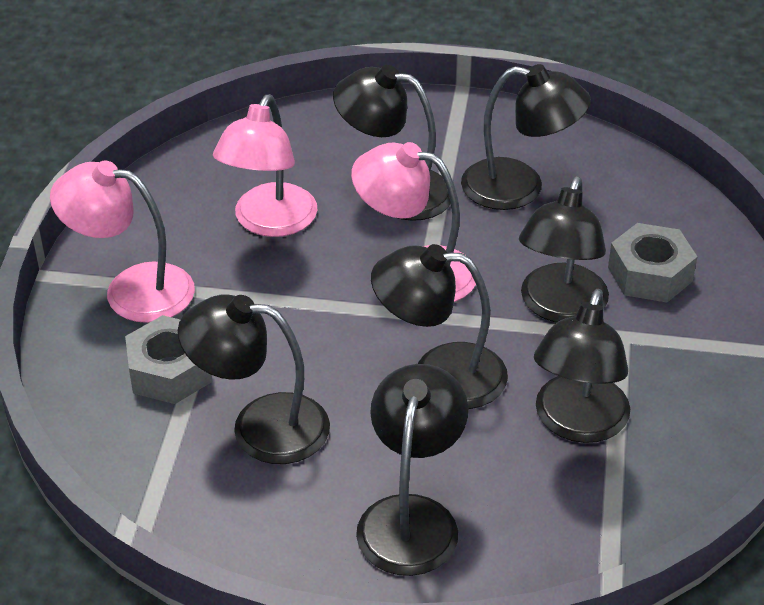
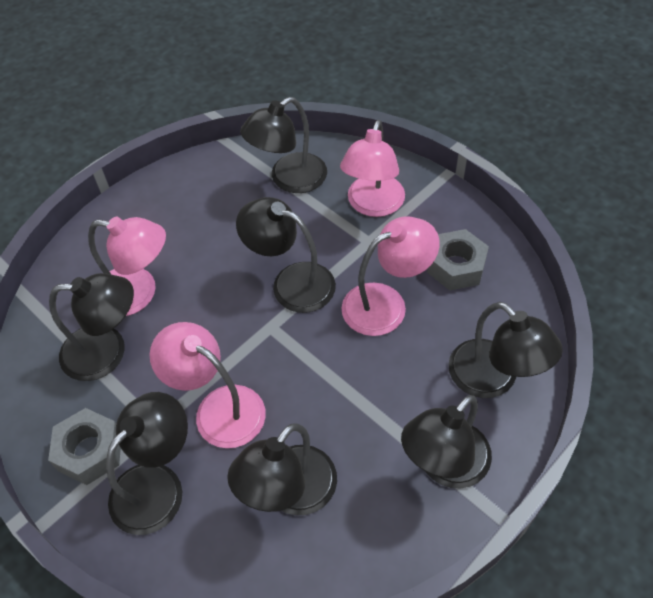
pink lamp: 3 -> 4

